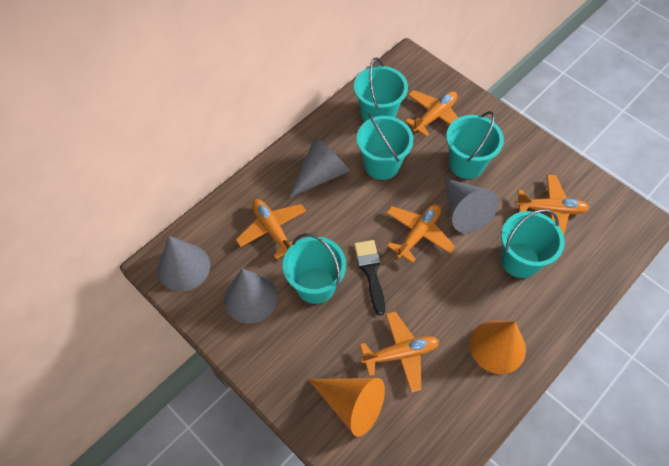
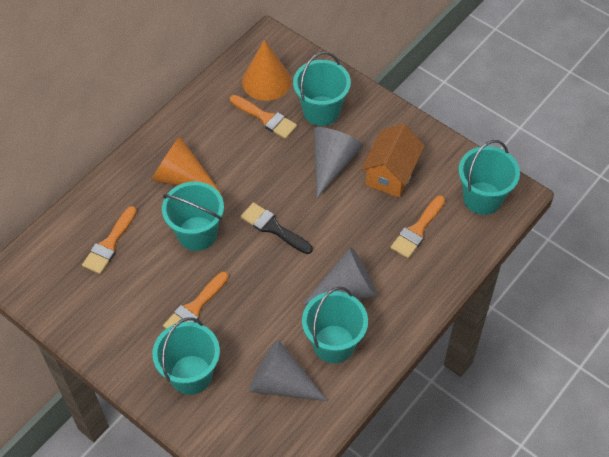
grey cone: 4 -> 3
orange brush: 0 -> 4
orange house: 0 -> 1
orange plane: 5 -> 0

